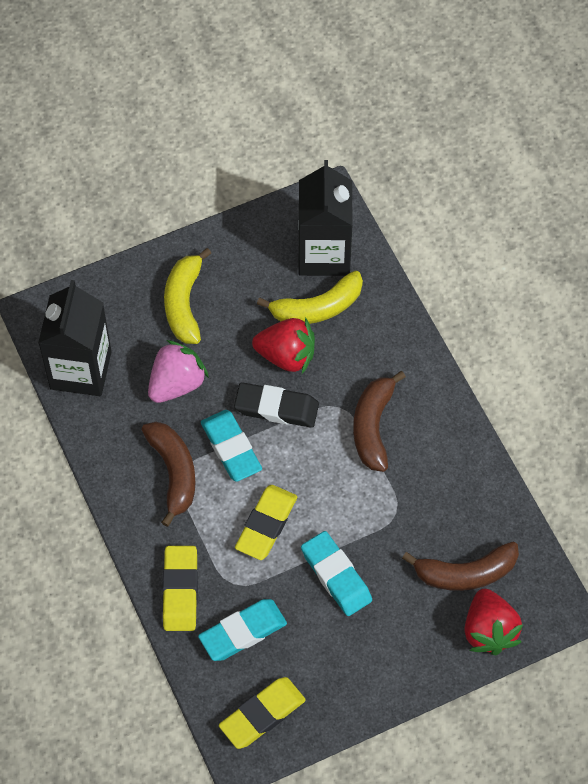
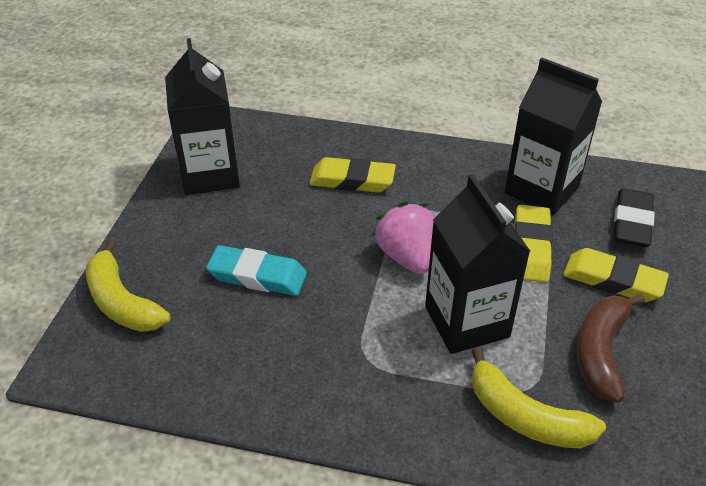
black carton: 2 -> 3
brown banana: 3 -> 1
red strawberry: 2 -> 0
turquoise eraser: 3 -> 1

